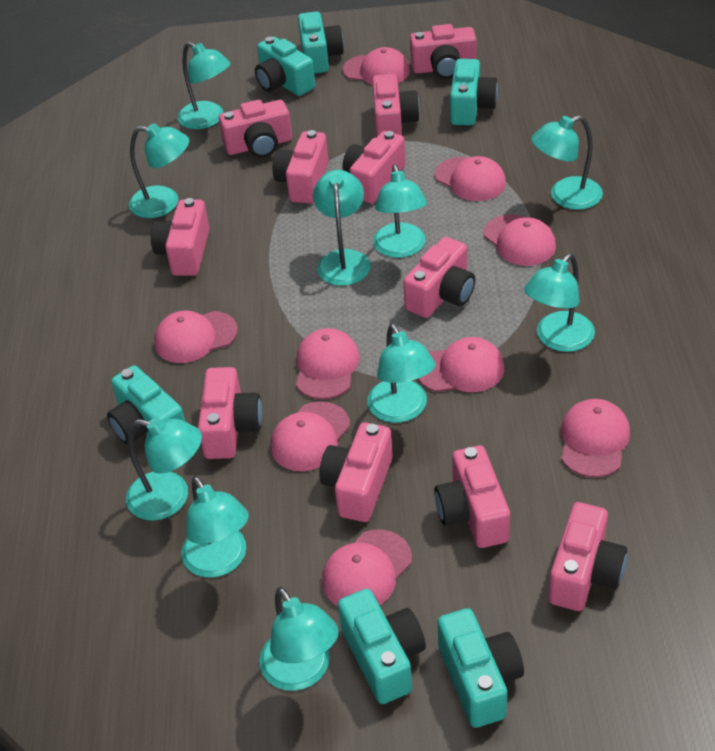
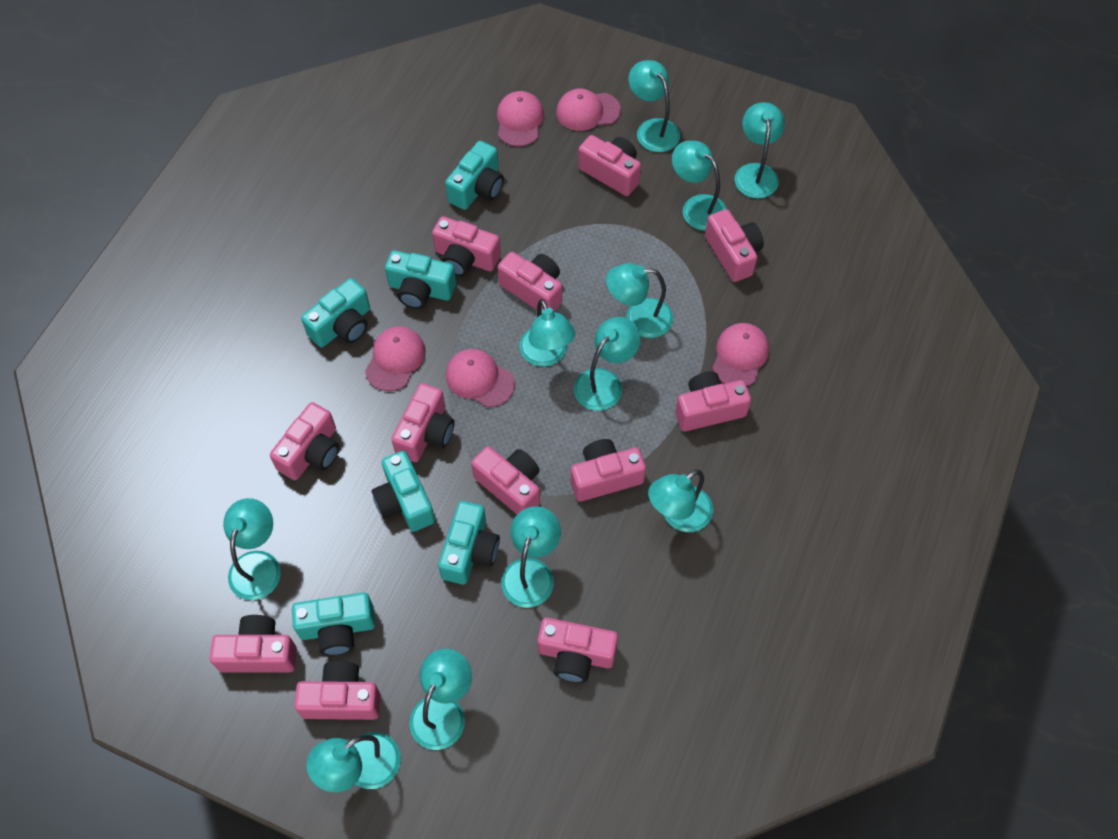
pink camera: 11 -> 12
pink cap: 9 -> 5
turquoise lamp: 10 -> 11

